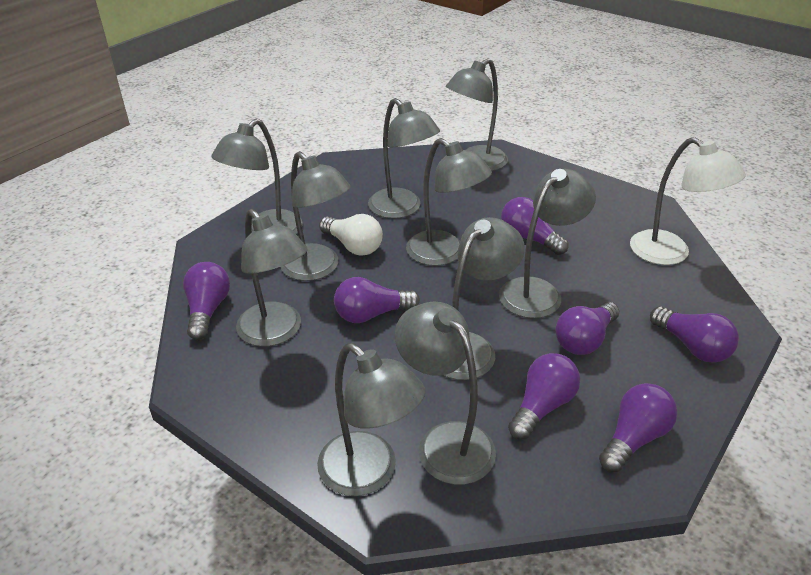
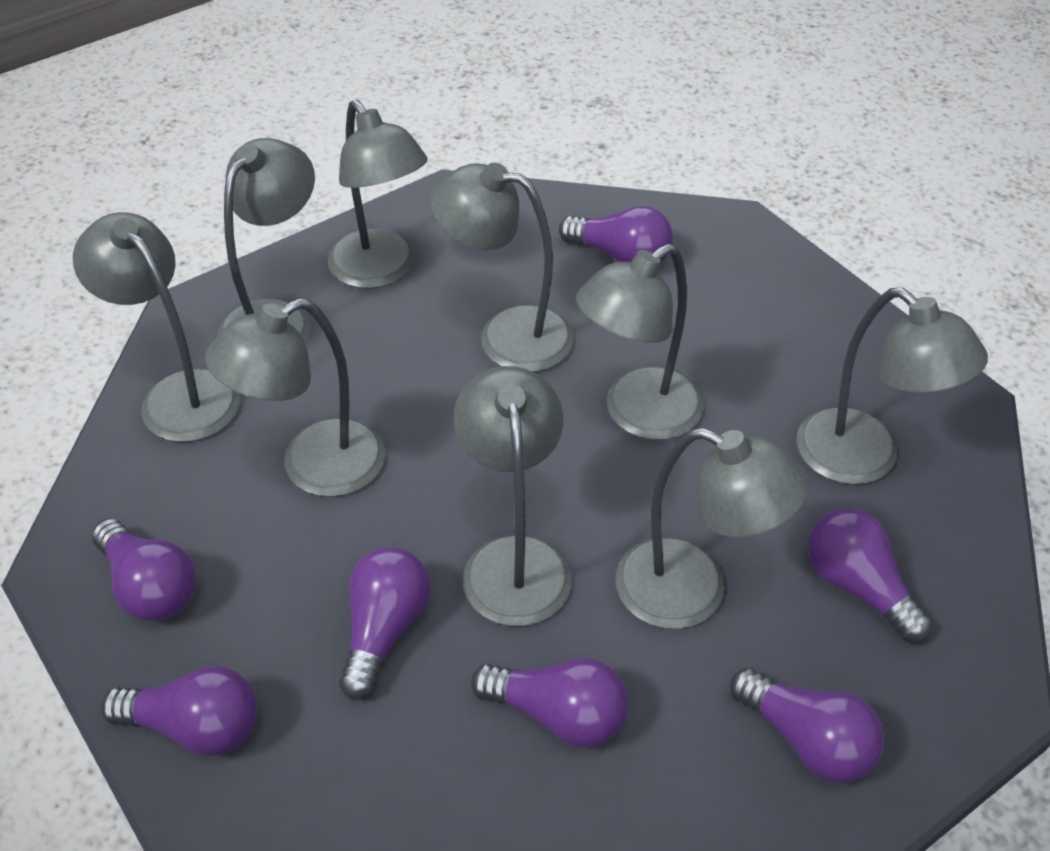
grey lamp: 10 -> 9
white lamp: 1 -> 0
white light bulb: 1 -> 0

